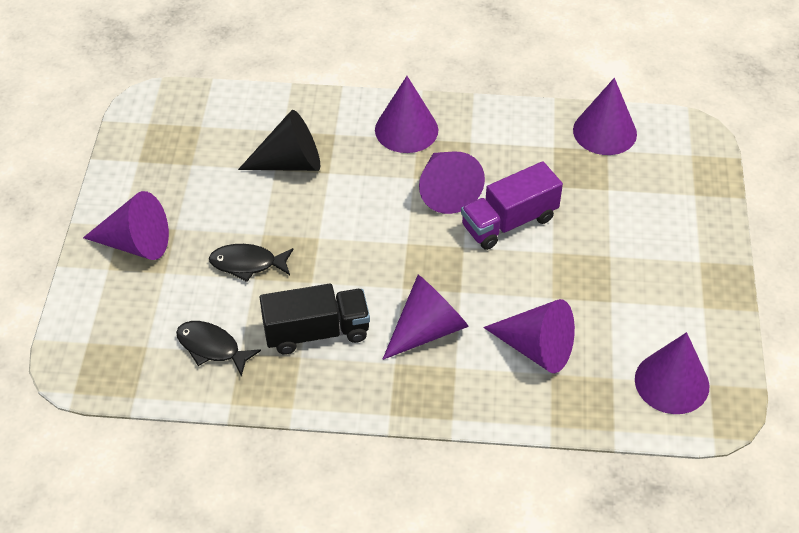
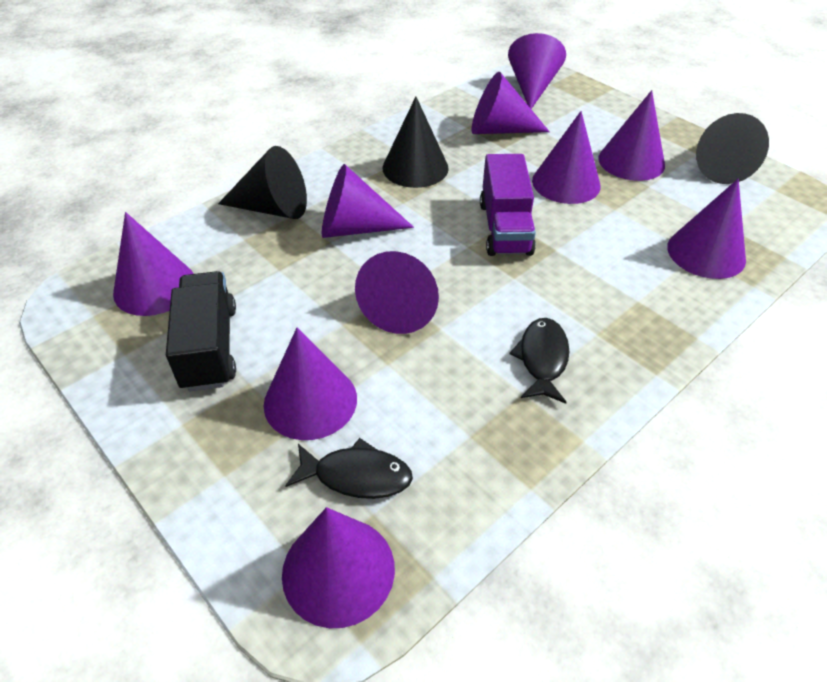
black cone: 1 -> 3
purple cone: 7 -> 10

